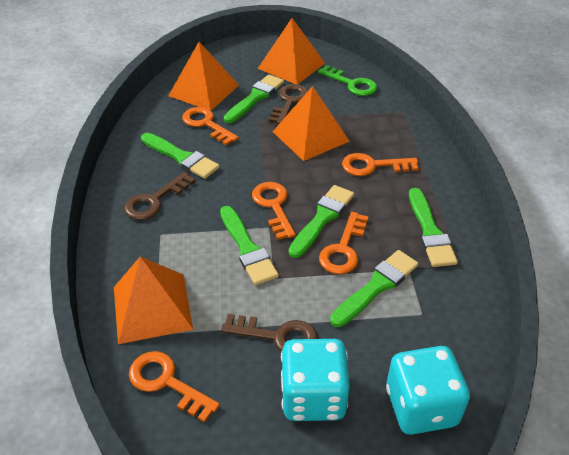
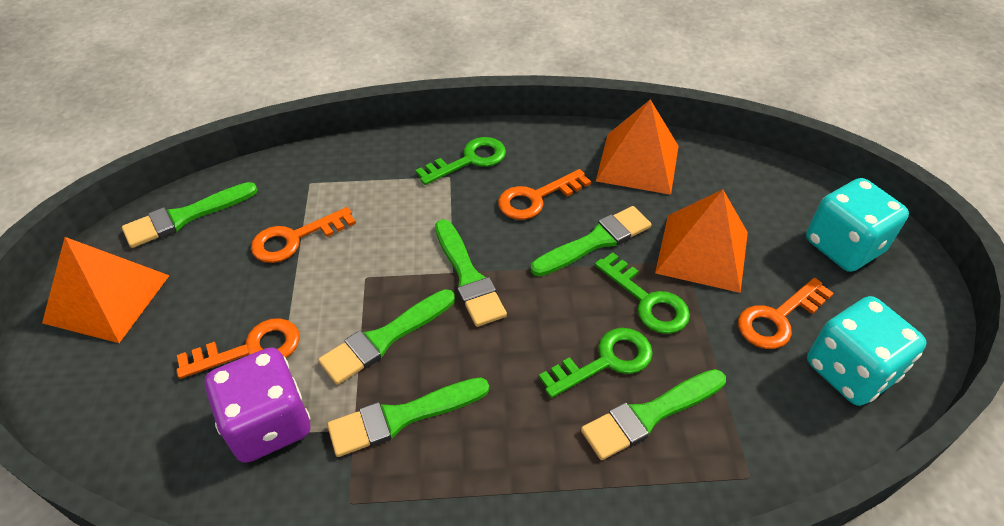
brown key: 3 -> 0
green key: 1 -> 3
orange key: 5 -> 4
orange pyramid: 4 -> 3
purple dice: 0 -> 1

